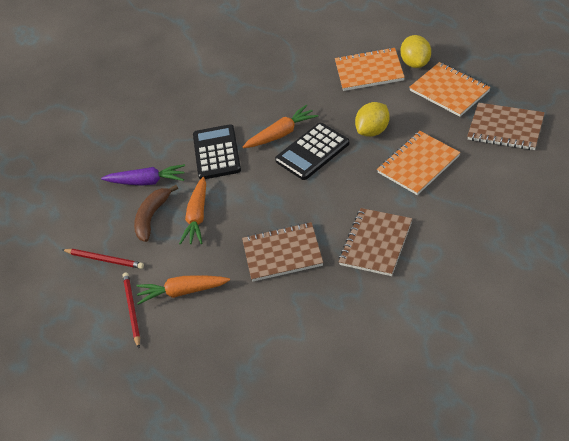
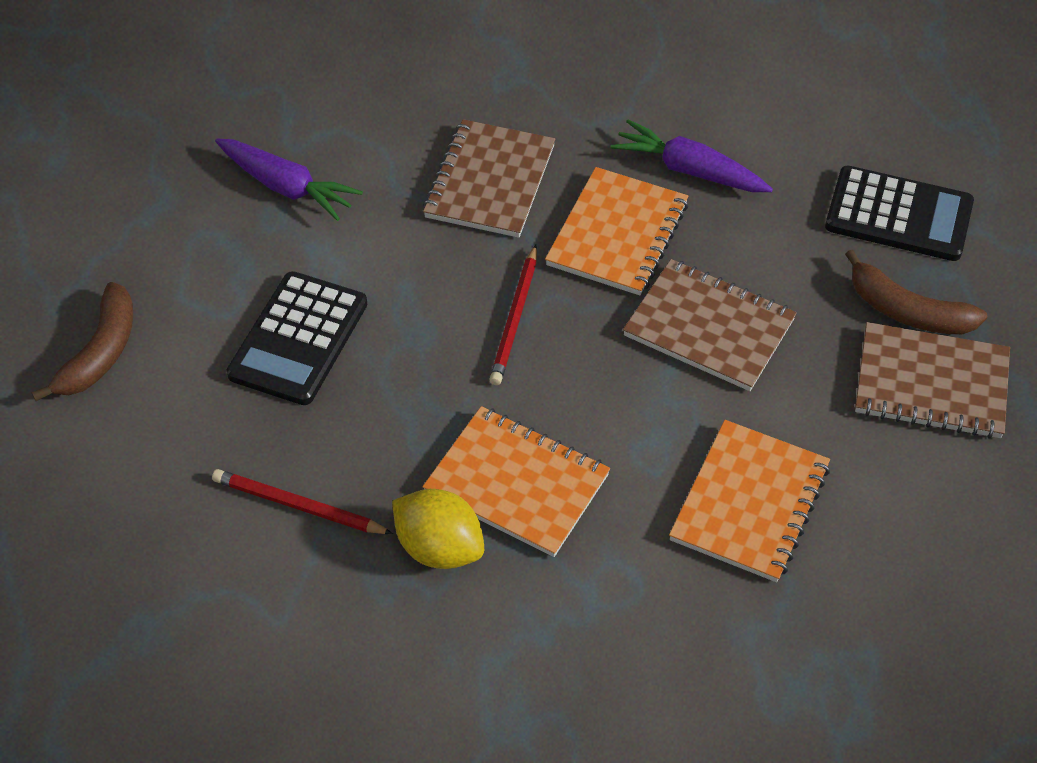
brown banana: 1 -> 2
orange carrot: 3 -> 0
purple carrot: 1 -> 2
yellow lemon: 2 -> 1

